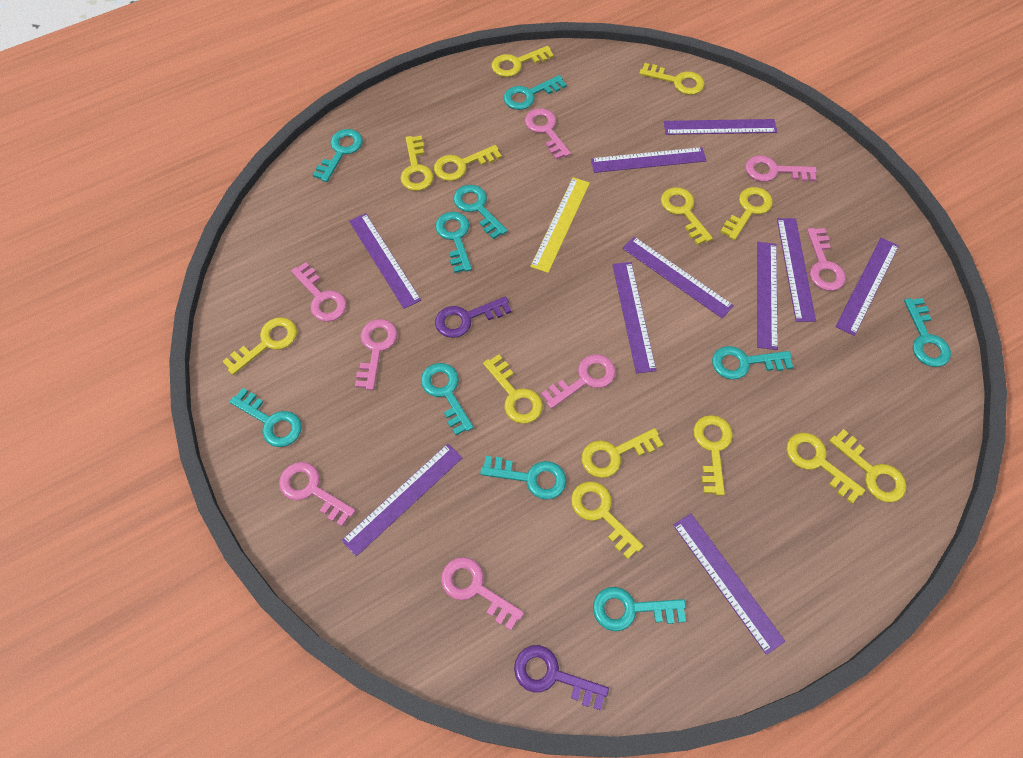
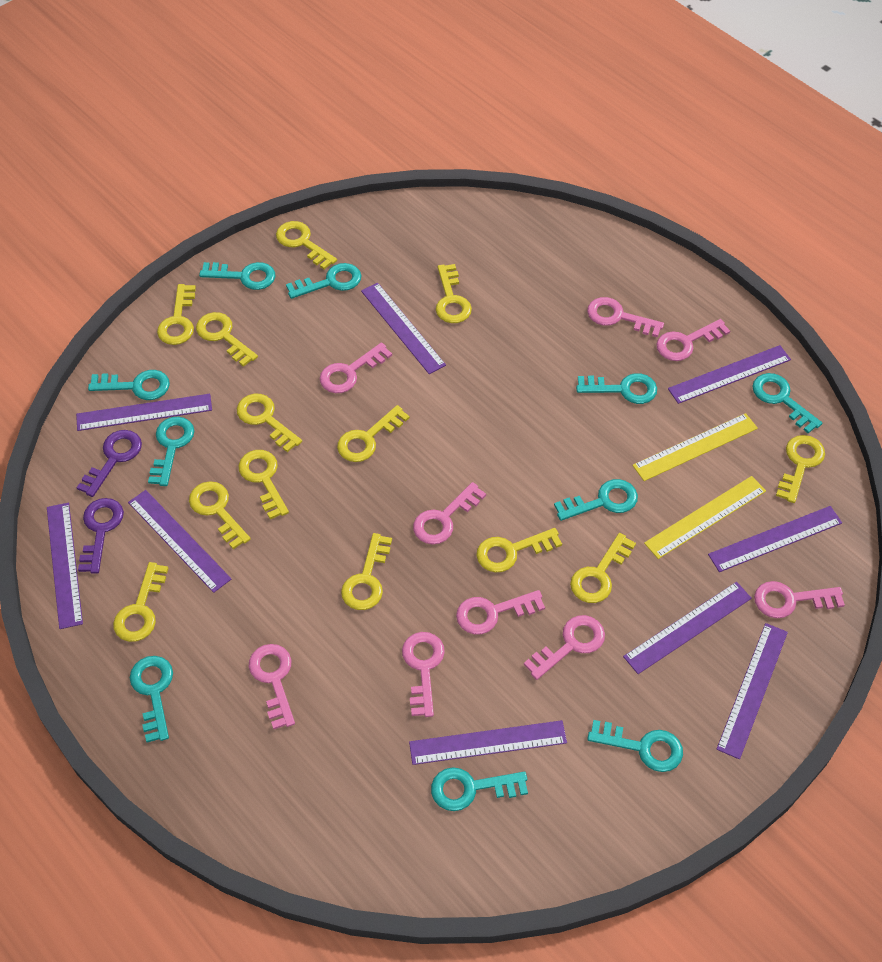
pink key: 8 -> 9
purple ruler: 10 -> 9
yellow ruler: 1 -> 2

